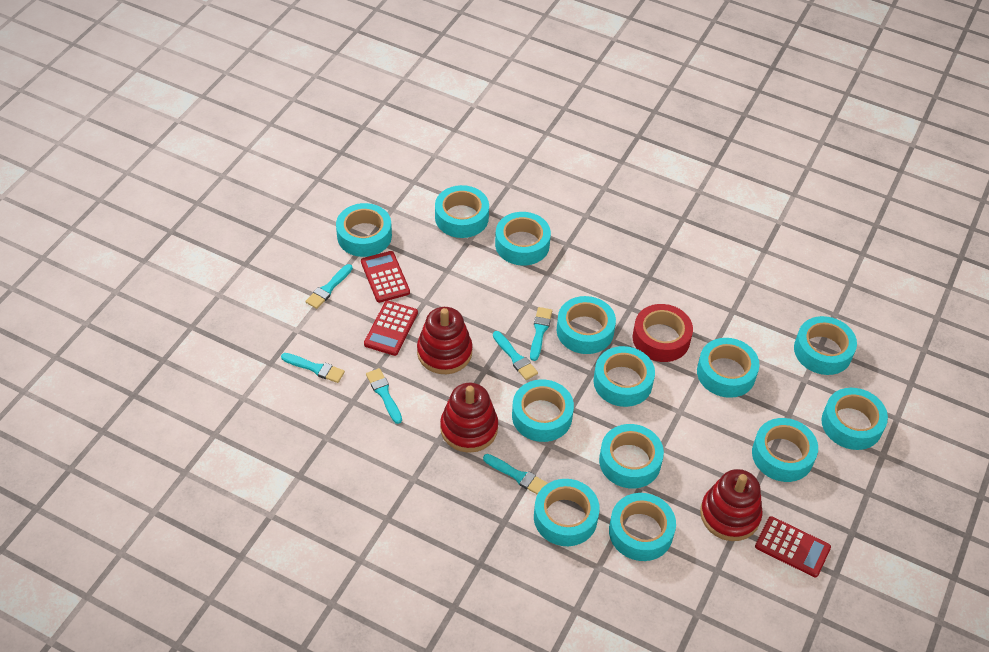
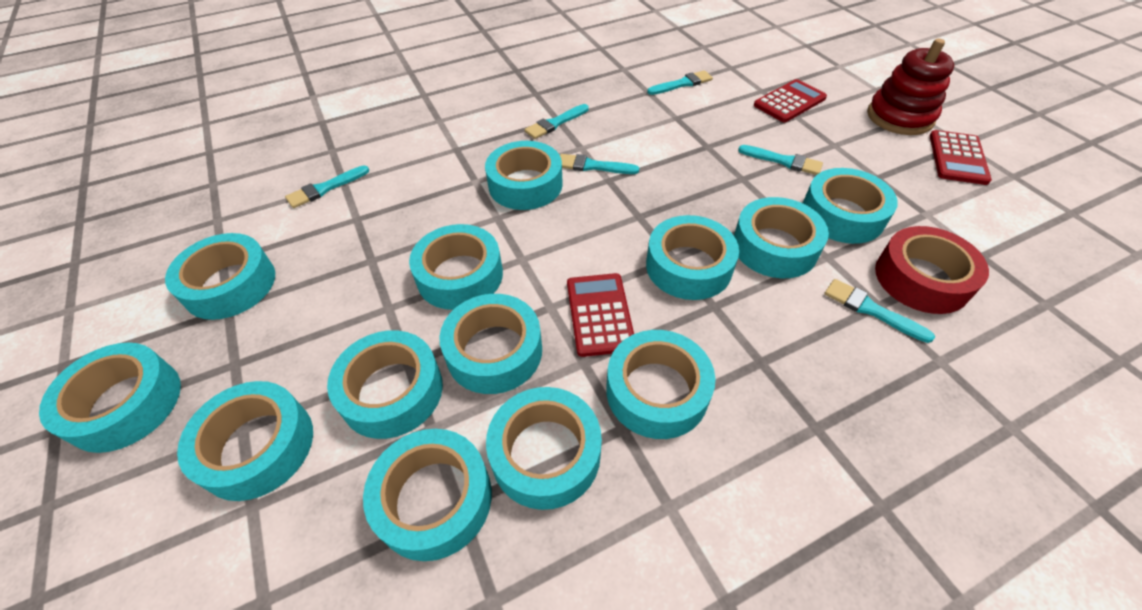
red stacking toy: 3 -> 1

